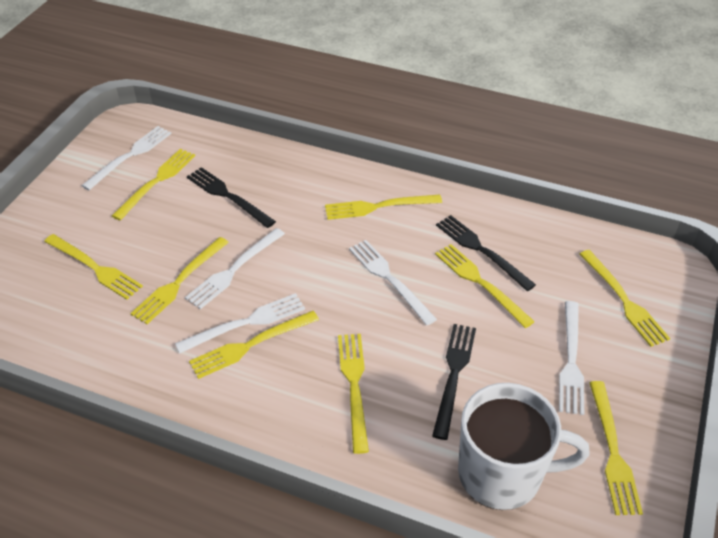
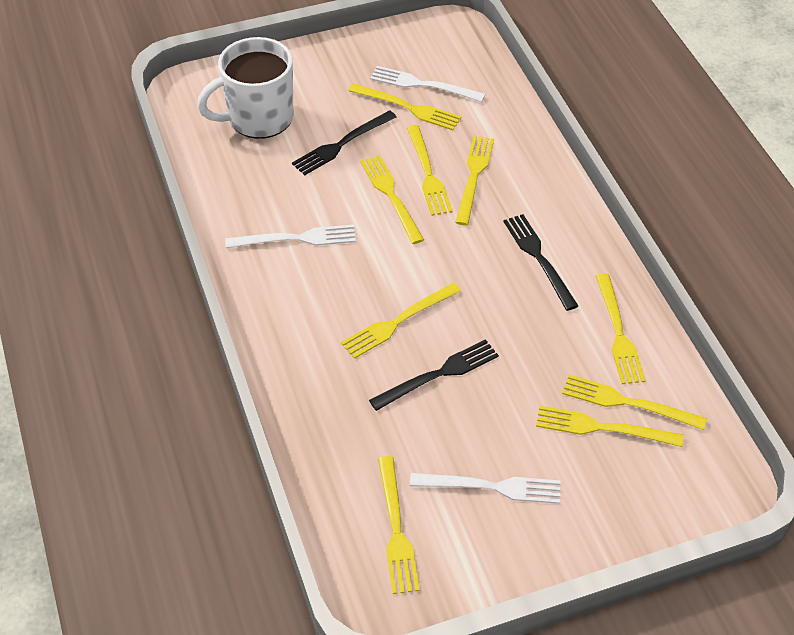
white fork: 5 -> 3

